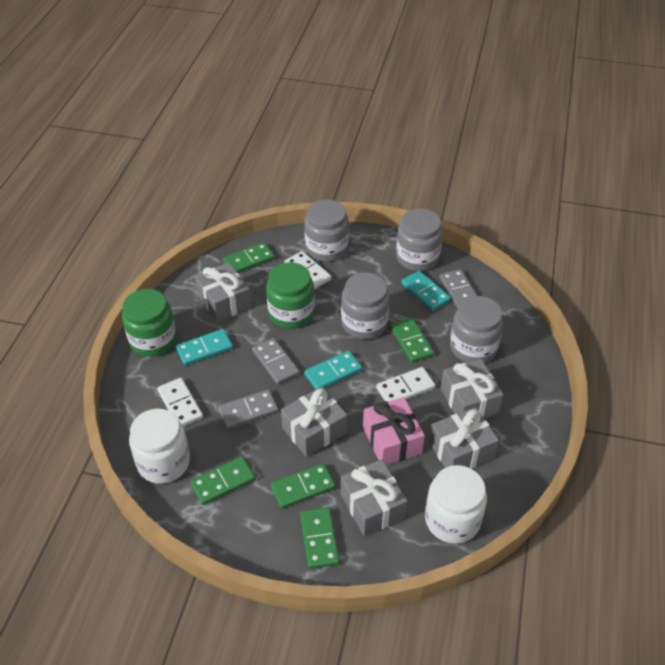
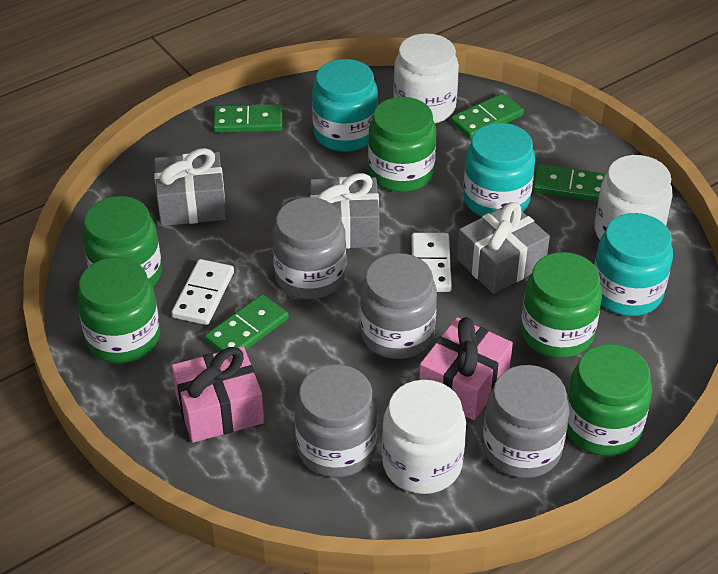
green domino: 5 -> 4
green jar: 2 -> 5
grey domino: 3 -> 0
grey gift: 5 -> 3
pink gift: 1 -> 2
turquoise domino: 3 -> 0
turquoise jar: 0 -> 3
white domino: 3 -> 2
white jar: 2 -> 3

